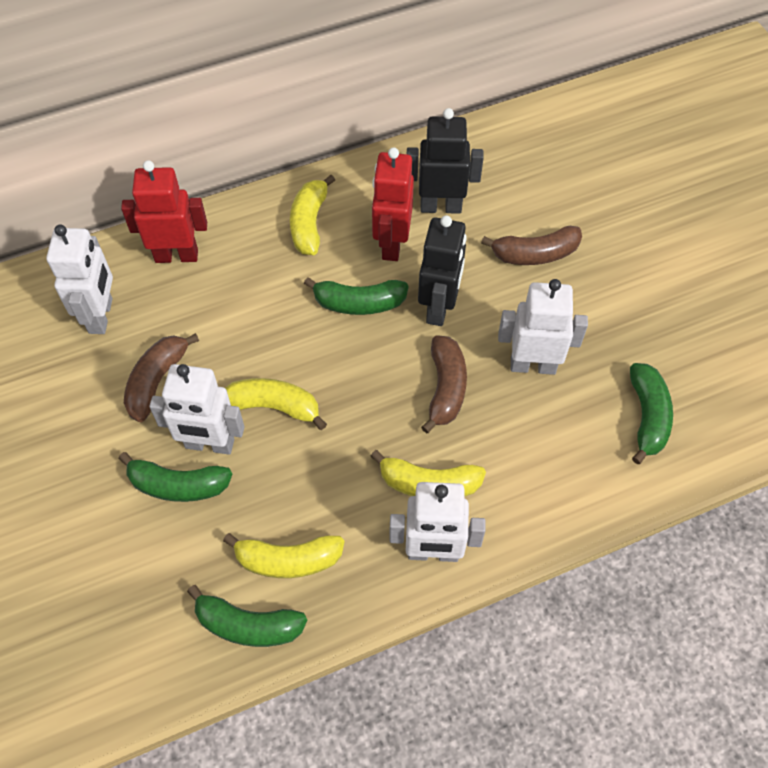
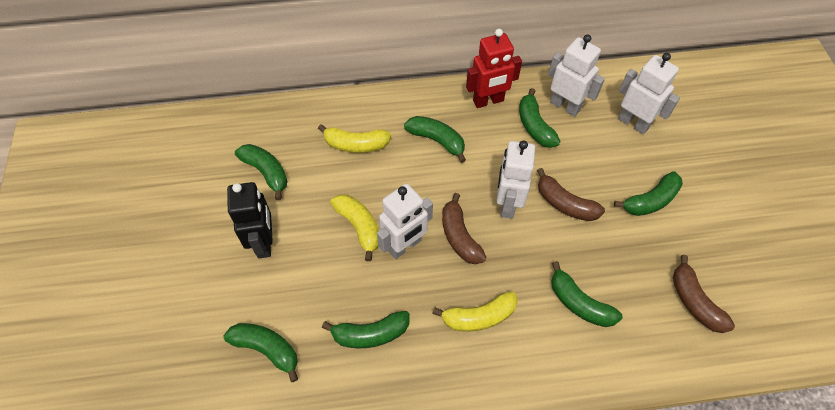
black robot: 2 -> 1
green banana: 4 -> 7
red robot: 2 -> 1
yellow banana: 4 -> 3

